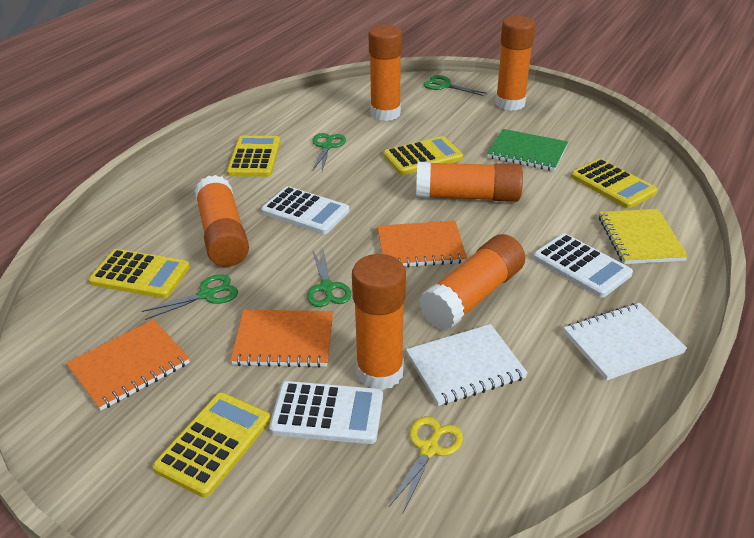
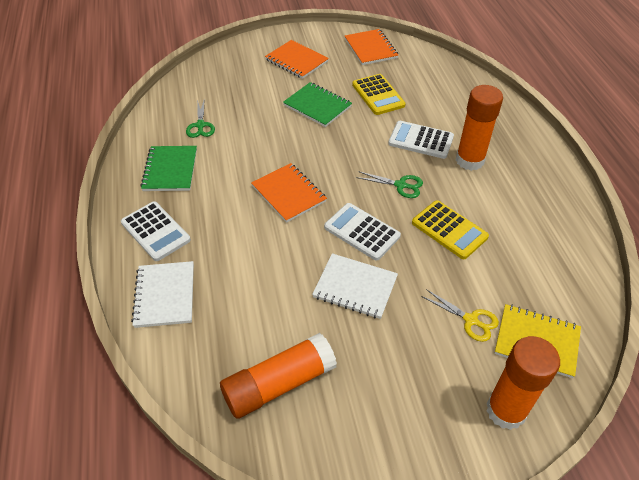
green notebook: 1 -> 2
green scissors: 4 -> 2
orange glue stick: 6 -> 3
yellow calculator: 5 -> 2

